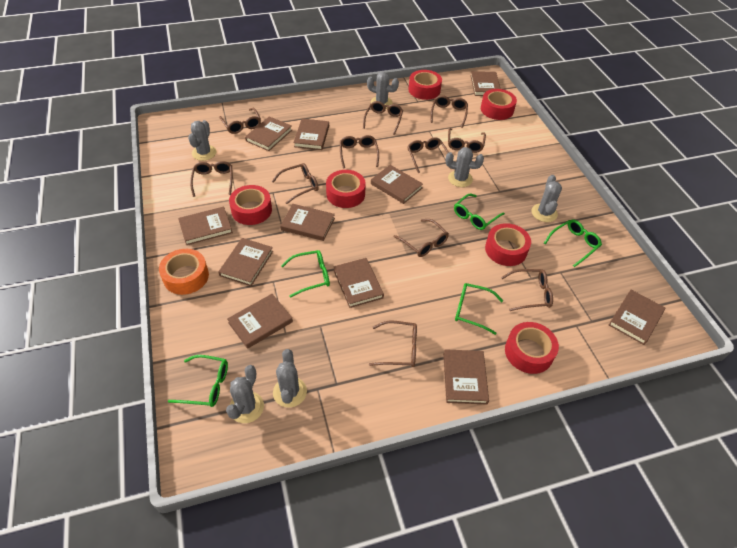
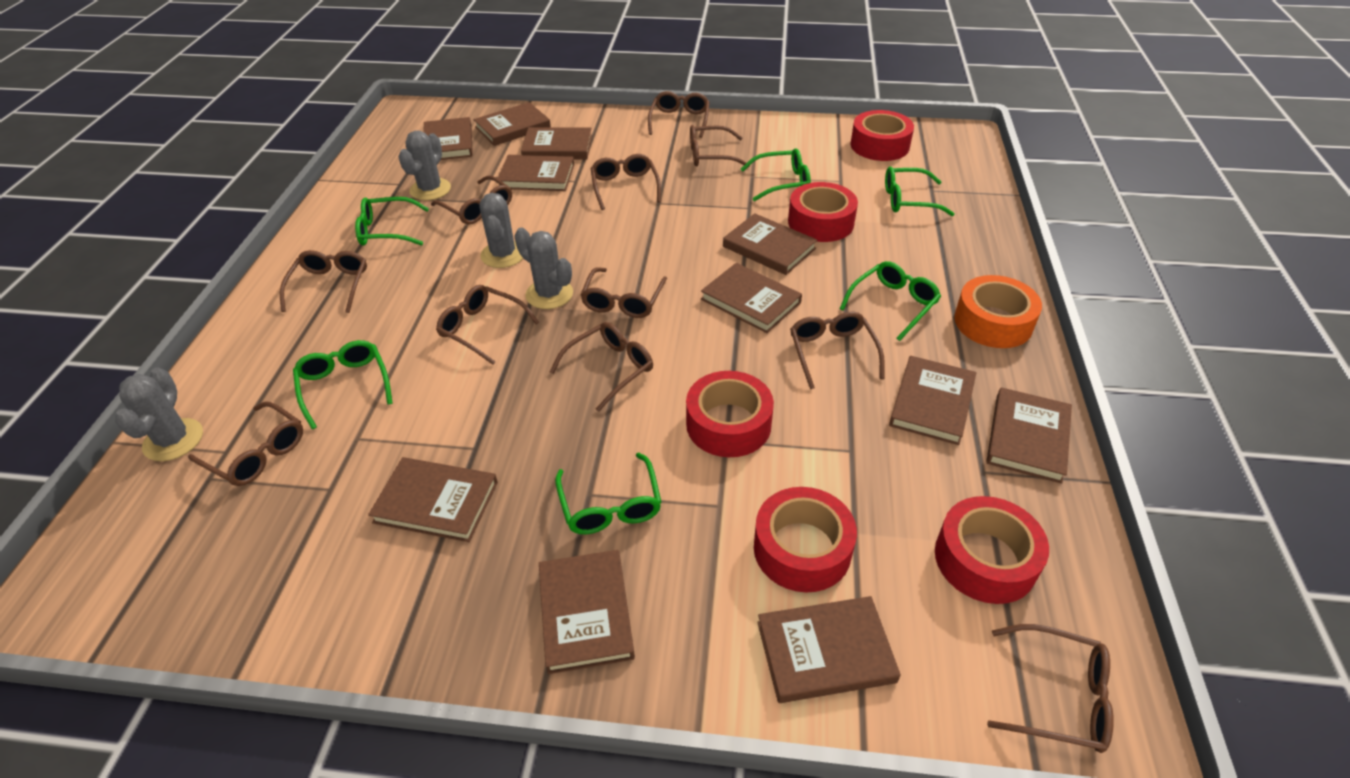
green glasses: 5 -> 6
grey cactus: 6 -> 4
red tape: 6 -> 5

